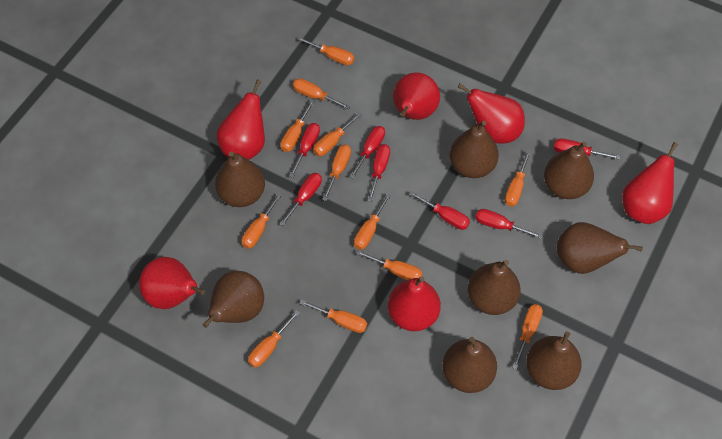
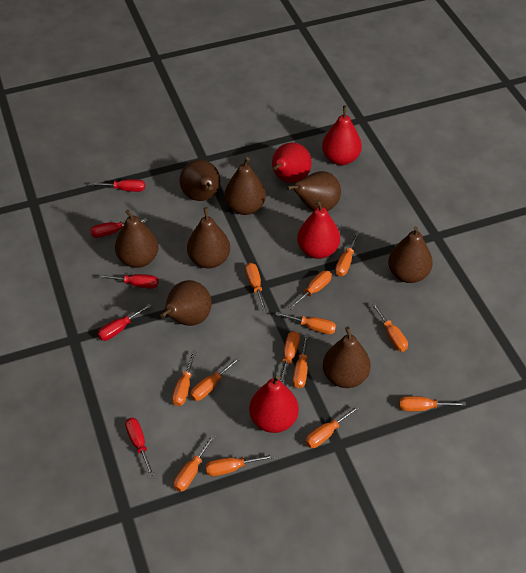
orange screwdriver: 12 -> 13
red pear: 6 -> 4
red screwdriver: 7 -> 5

